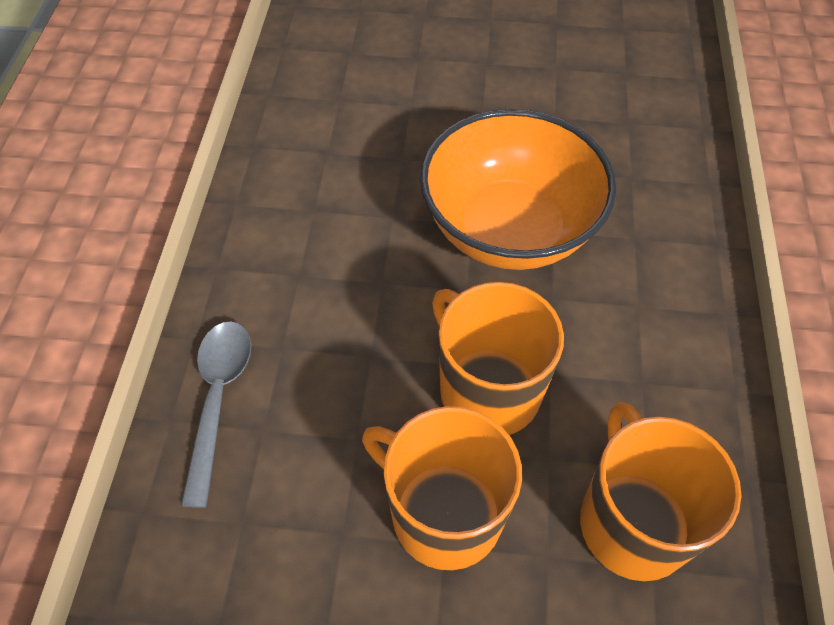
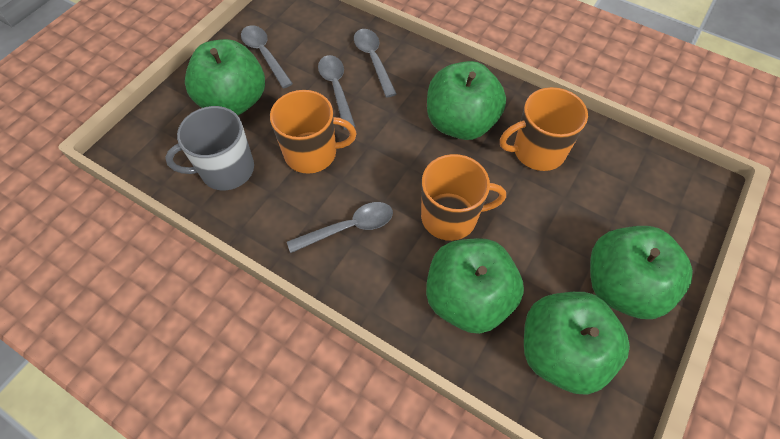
green apple: 0 -> 5
grey mug: 0 -> 1
grey spoon: 1 -> 4
orange bowl: 1 -> 0

